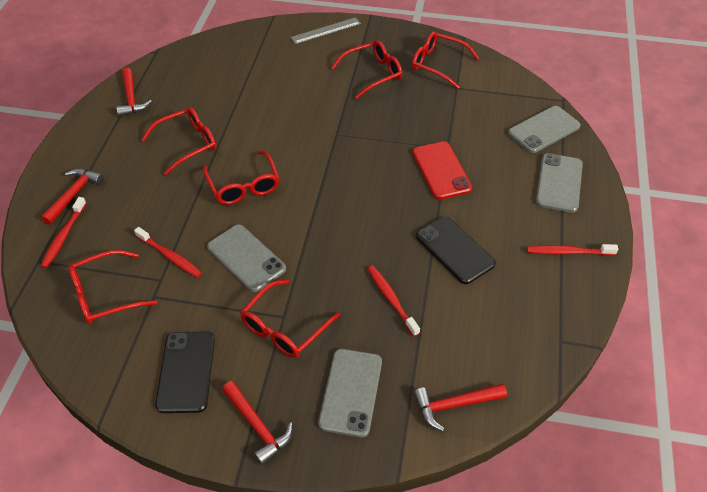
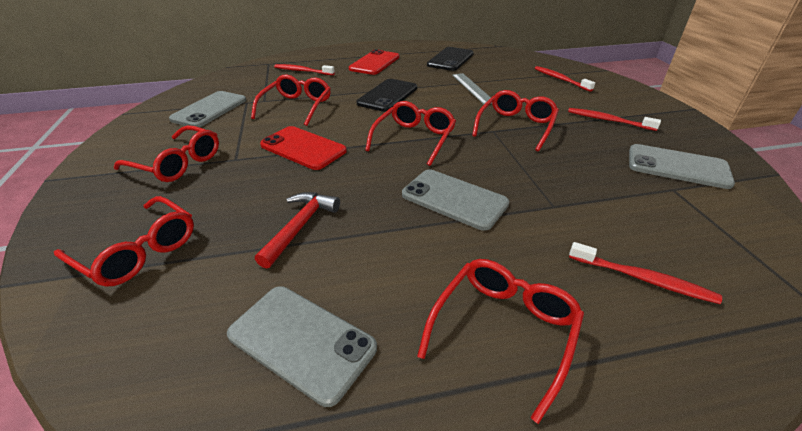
red hammer: 4 -> 1
red phone: 1 -> 2

